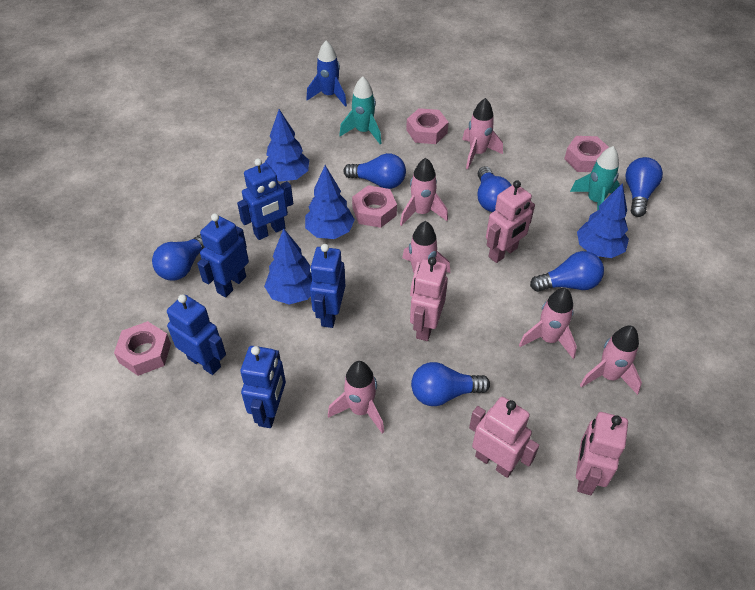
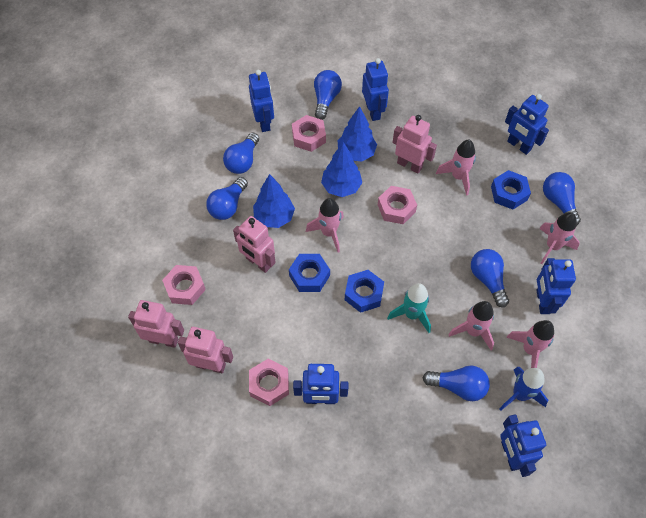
blue nut: 0 -> 3
blue robot: 5 -> 6
blue tree: 4 -> 3
pink rocket: 6 -> 5
turquoise rocket: 2 -> 1

